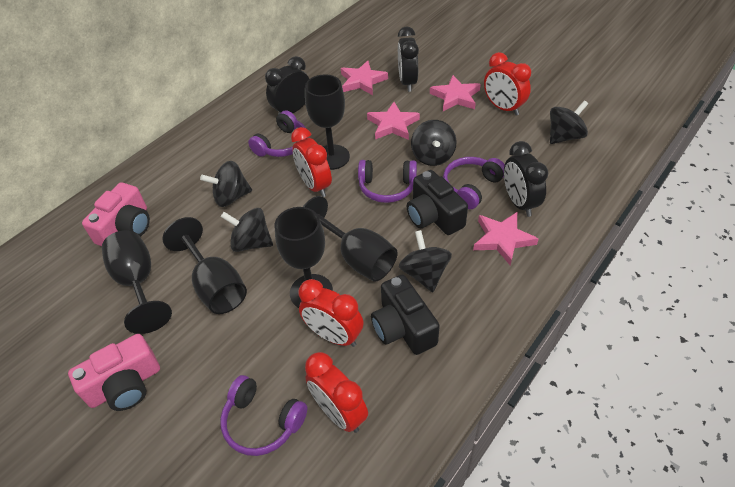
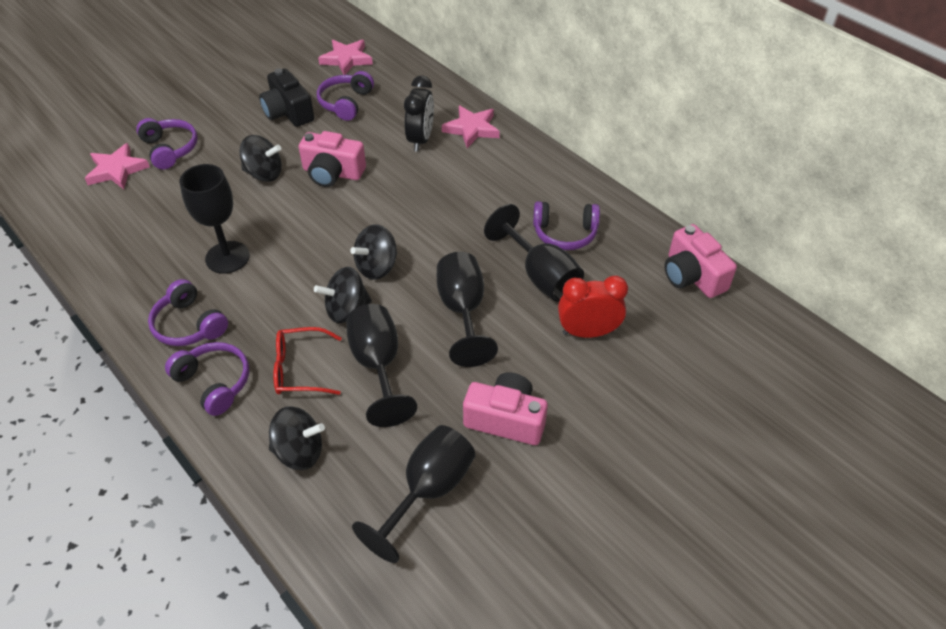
black camera: 2 -> 1
black clock: 3 -> 1
black spinning top: 5 -> 4
pink camera: 2 -> 3
pink star: 4 -> 3
purple headphones: 4 -> 5
red clock: 4 -> 1
red glasses: 0 -> 1

